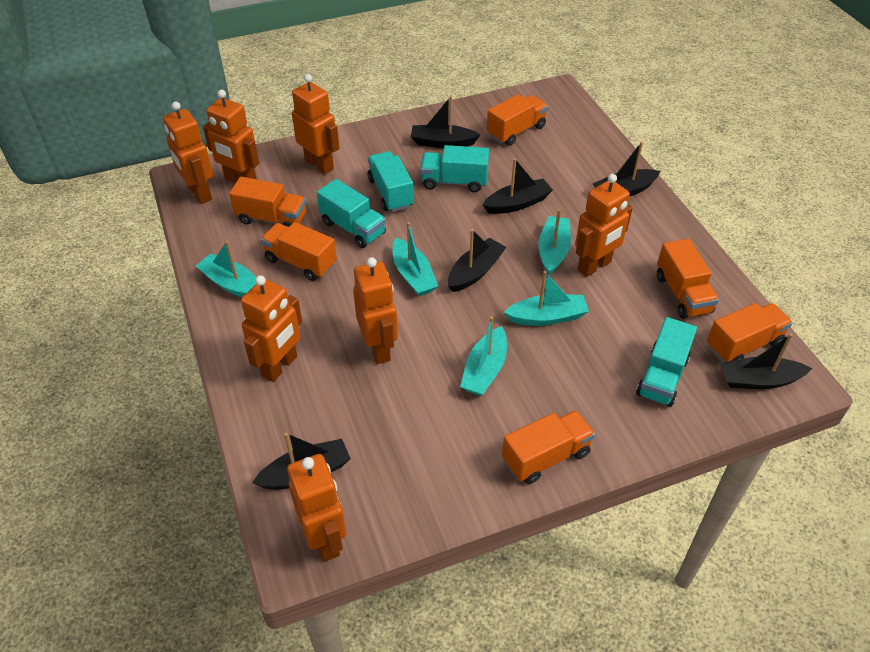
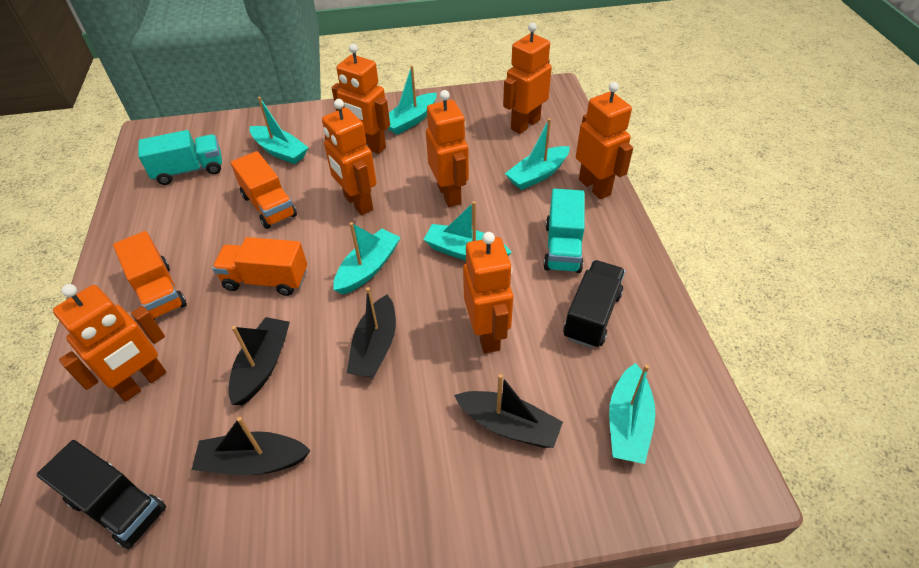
black boat: 6 -> 4
black truck: 0 -> 2
orange truck: 6 -> 3
turquoise boat: 5 -> 6
turquoise truck: 4 -> 2

